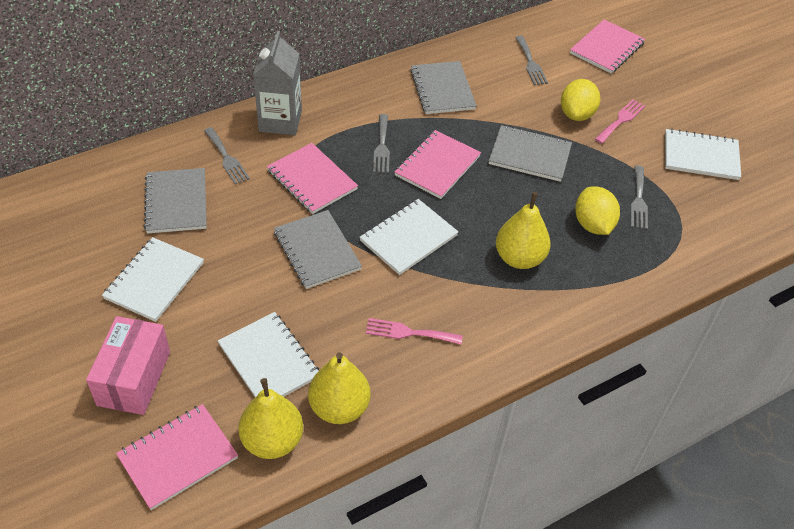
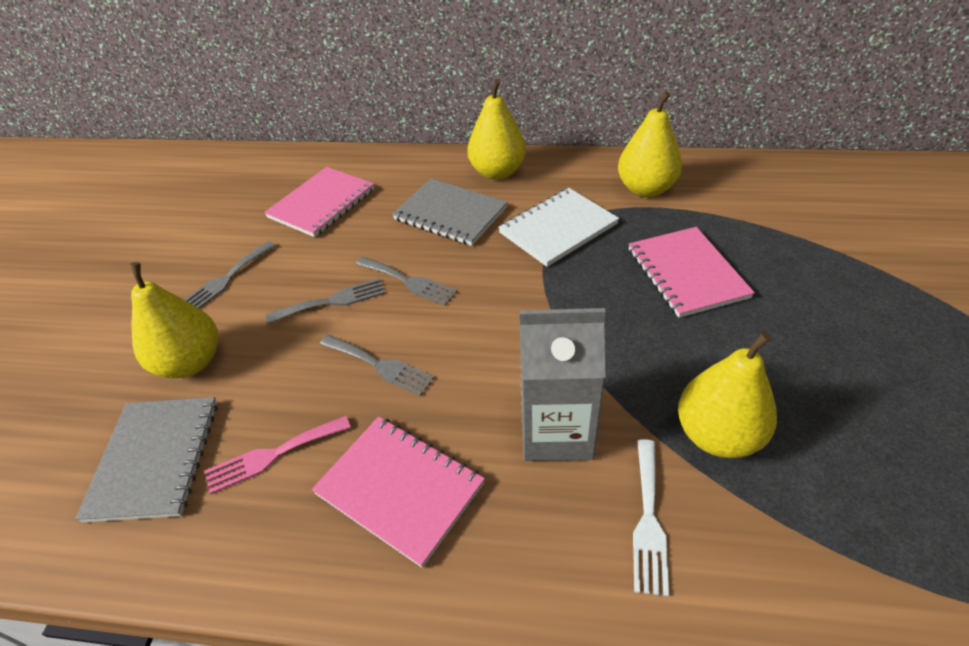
grey notebook: 4 -> 2
pink box: 1 -> 0
pink fork: 2 -> 1
pink notebook: 4 -> 3
white fork: 0 -> 1
white notebook: 4 -> 1
yellow lemon: 2 -> 0
yellow pear: 3 -> 4

